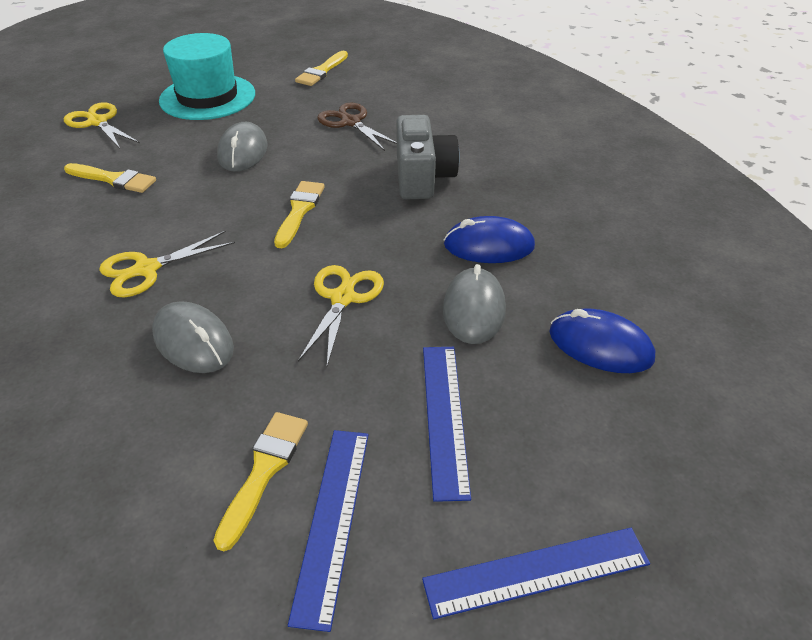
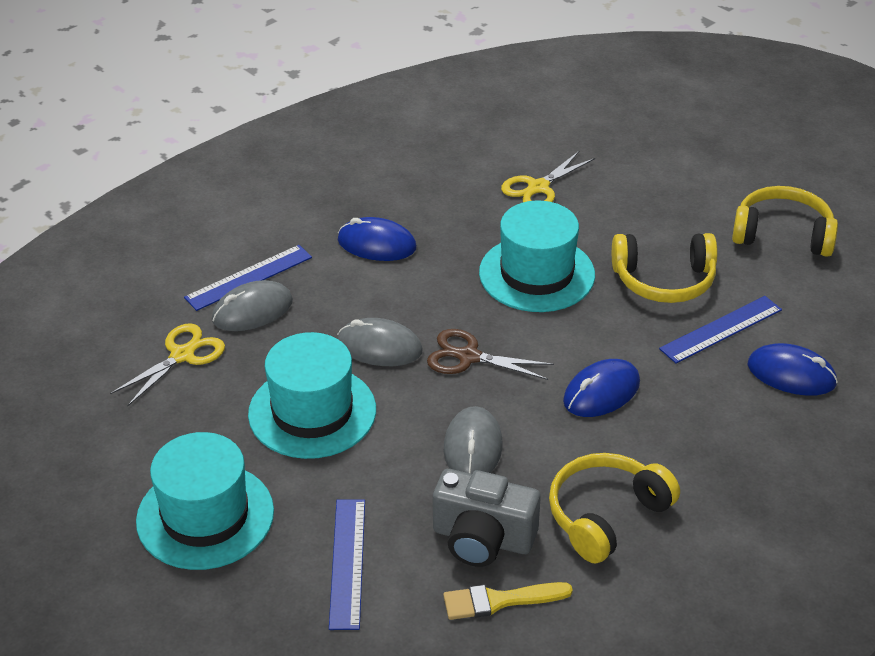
blue mouse: 2 -> 3
turquoise hat: 1 -> 3
yellow brush: 4 -> 1
yellow headphones: 0 -> 3
yellow scissors: 3 -> 2

